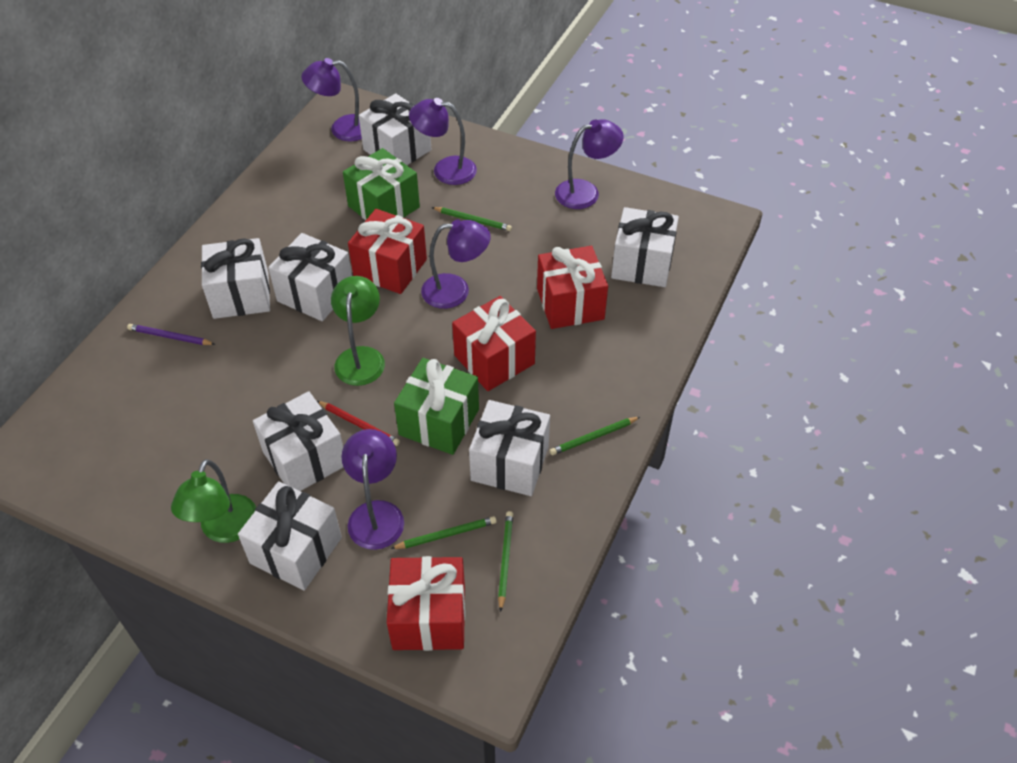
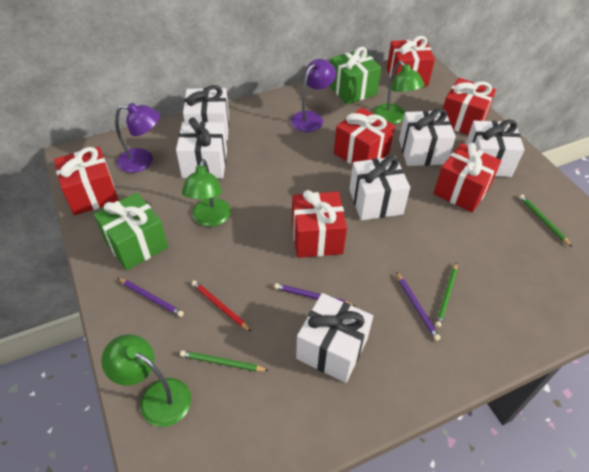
green lamp: 2 -> 3
green pencil: 4 -> 3
purple lamp: 5 -> 2
purple pencil: 1 -> 3
red gift: 4 -> 6
white gift: 7 -> 6

